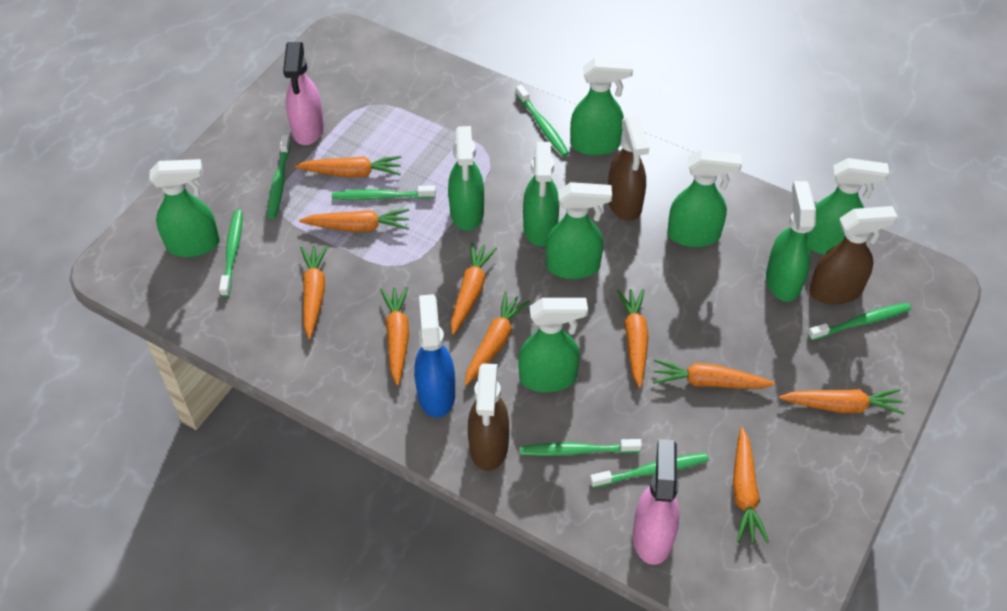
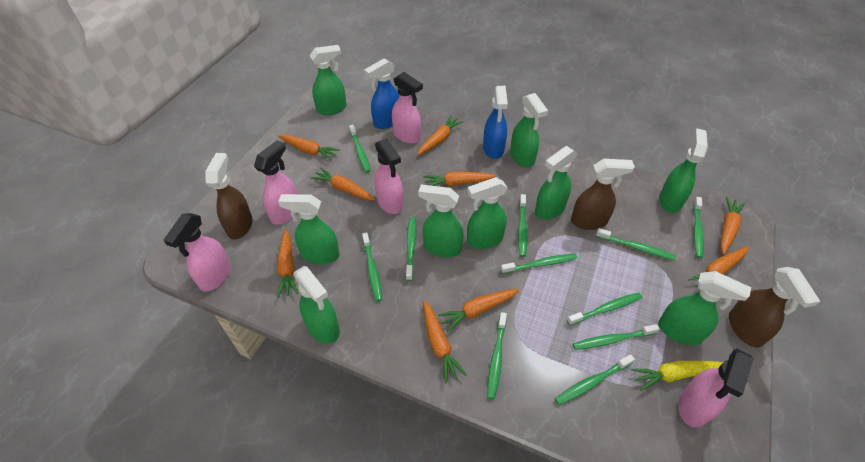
blue spray bottle: 1 -> 2
green toothbrush: 7 -> 11
orange carrot: 10 -> 9
pink spray bottle: 2 -> 5
yellow carrot: 0 -> 1

